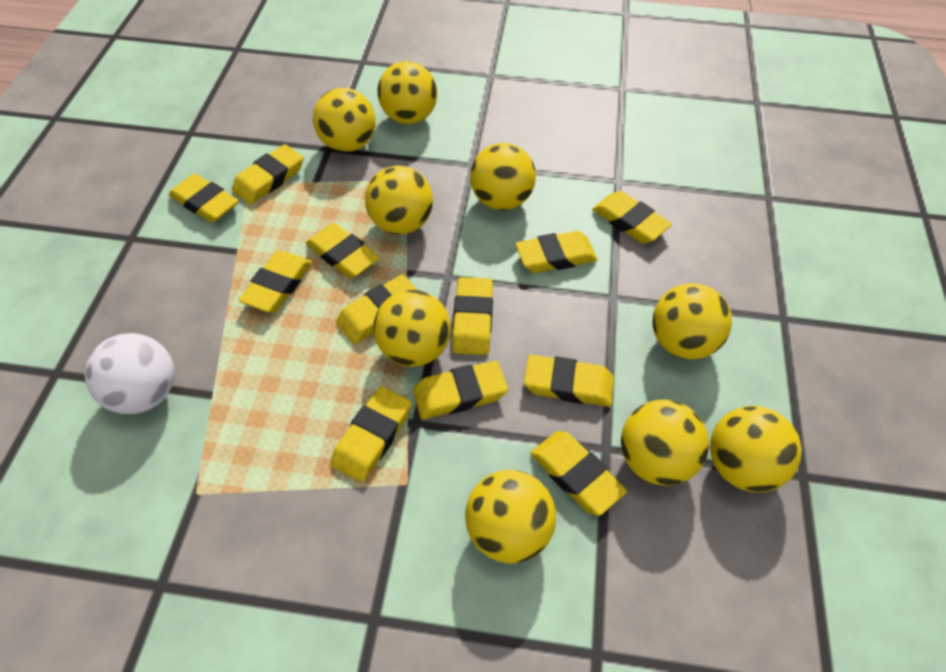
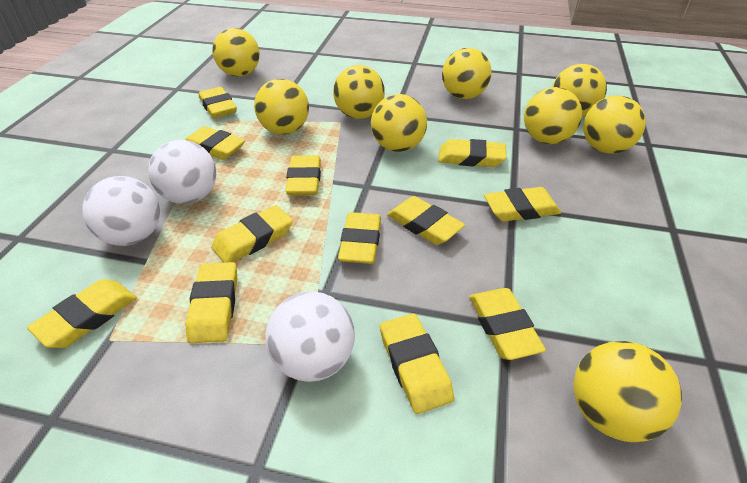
white ball: 1 -> 3

